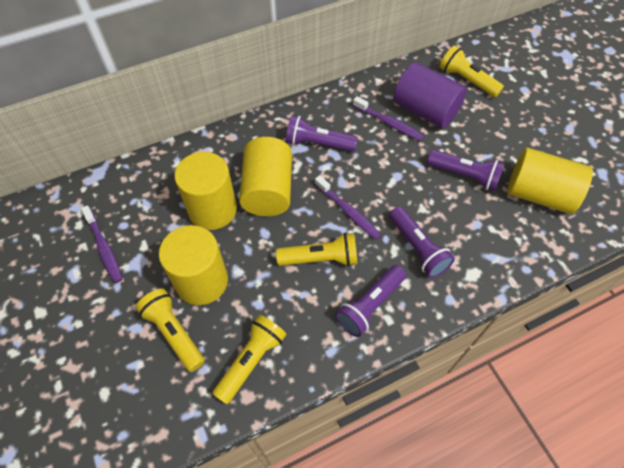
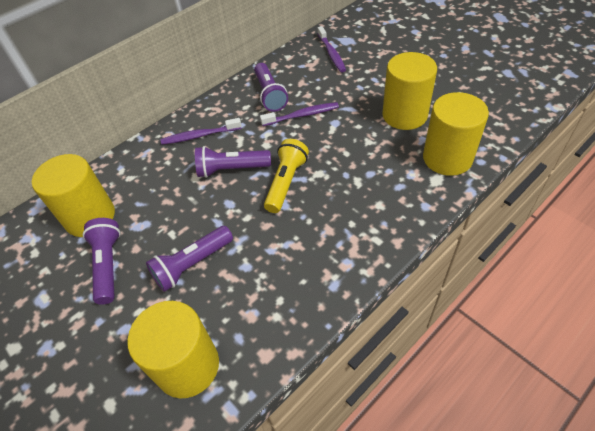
purple cylinder: 1 -> 0
yellow flashlight: 4 -> 1

